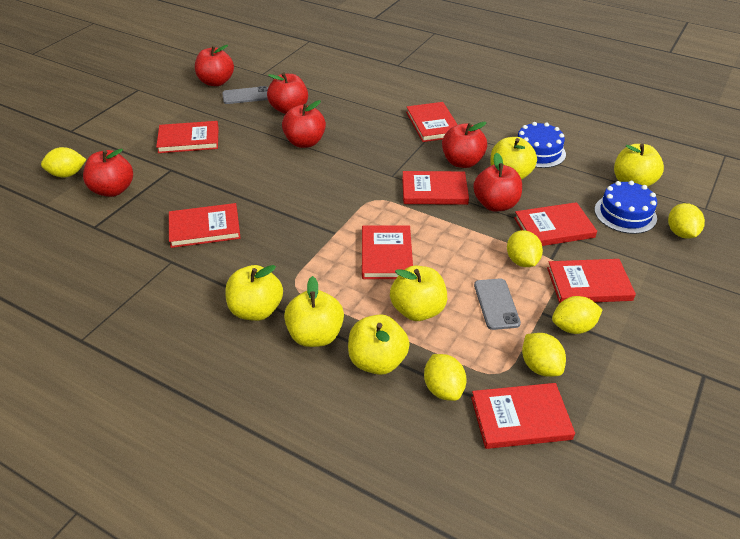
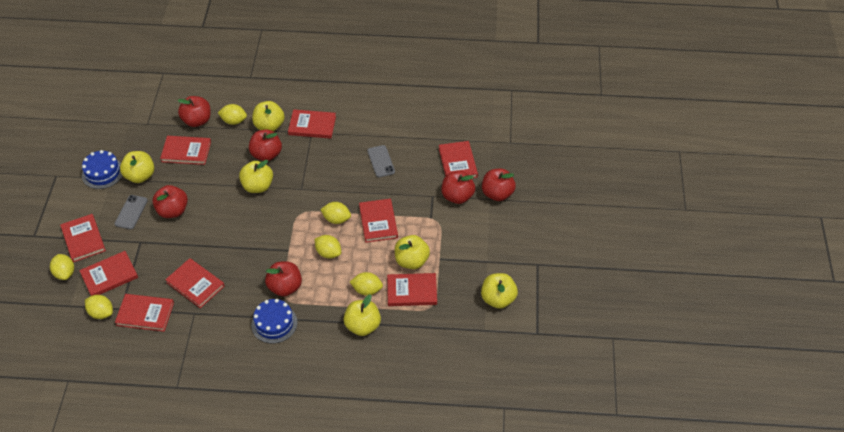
red book: 8 -> 9

